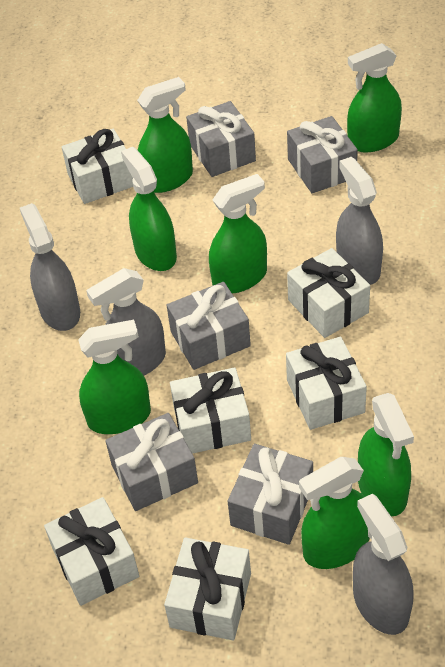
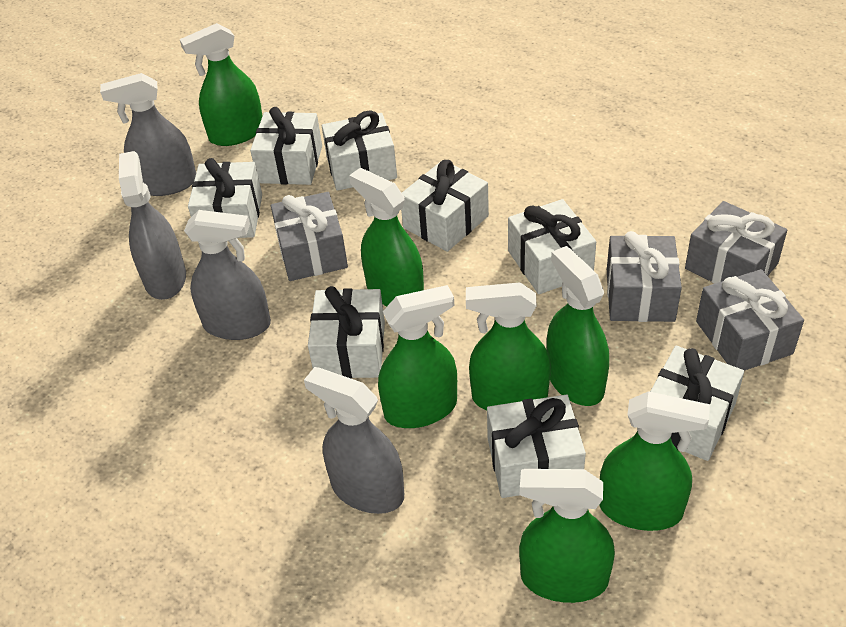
grey gift: 5 -> 4
white gift: 6 -> 8

